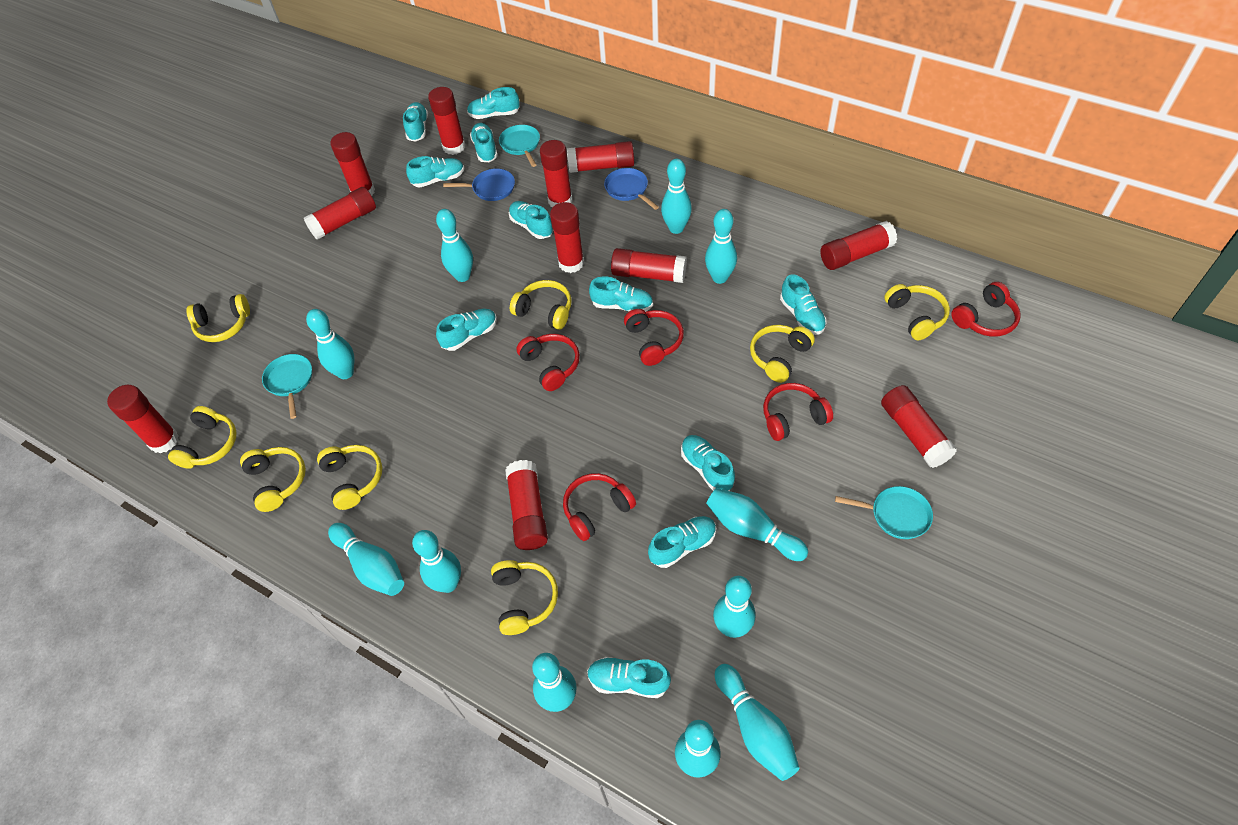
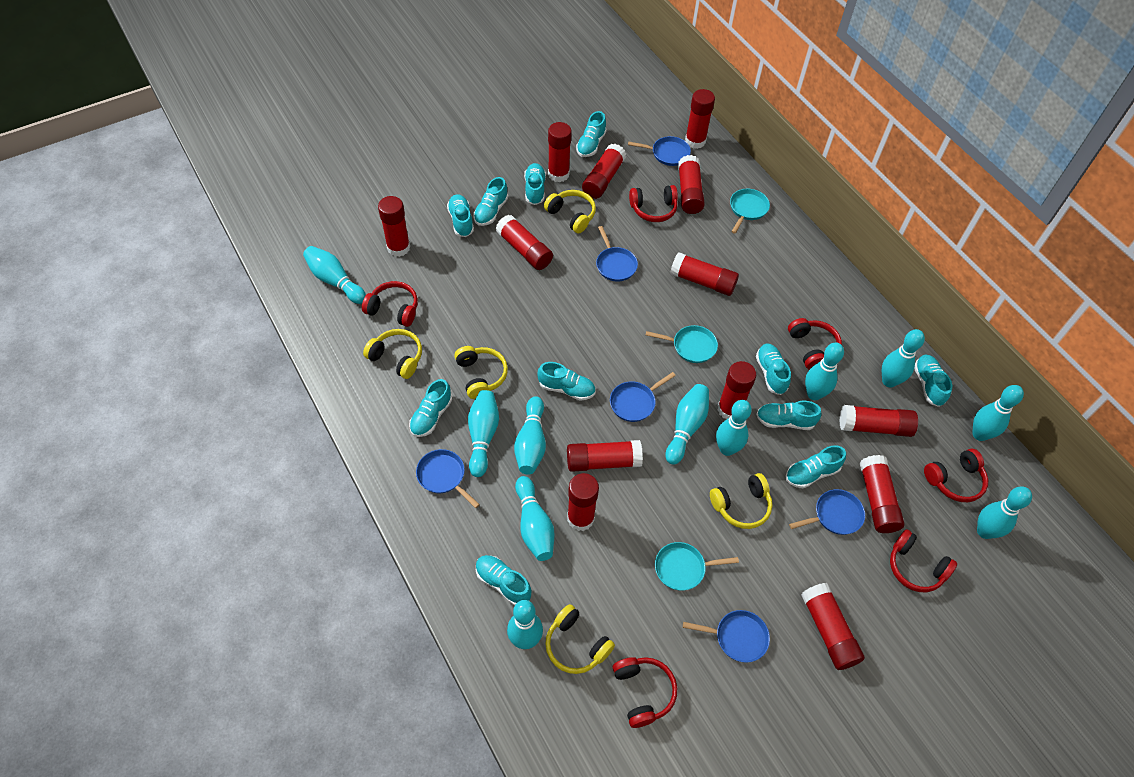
blue pan: 2 -> 6
red glue stick: 11 -> 13
red headphones: 5 -> 6
yellow headphones: 8 -> 5

